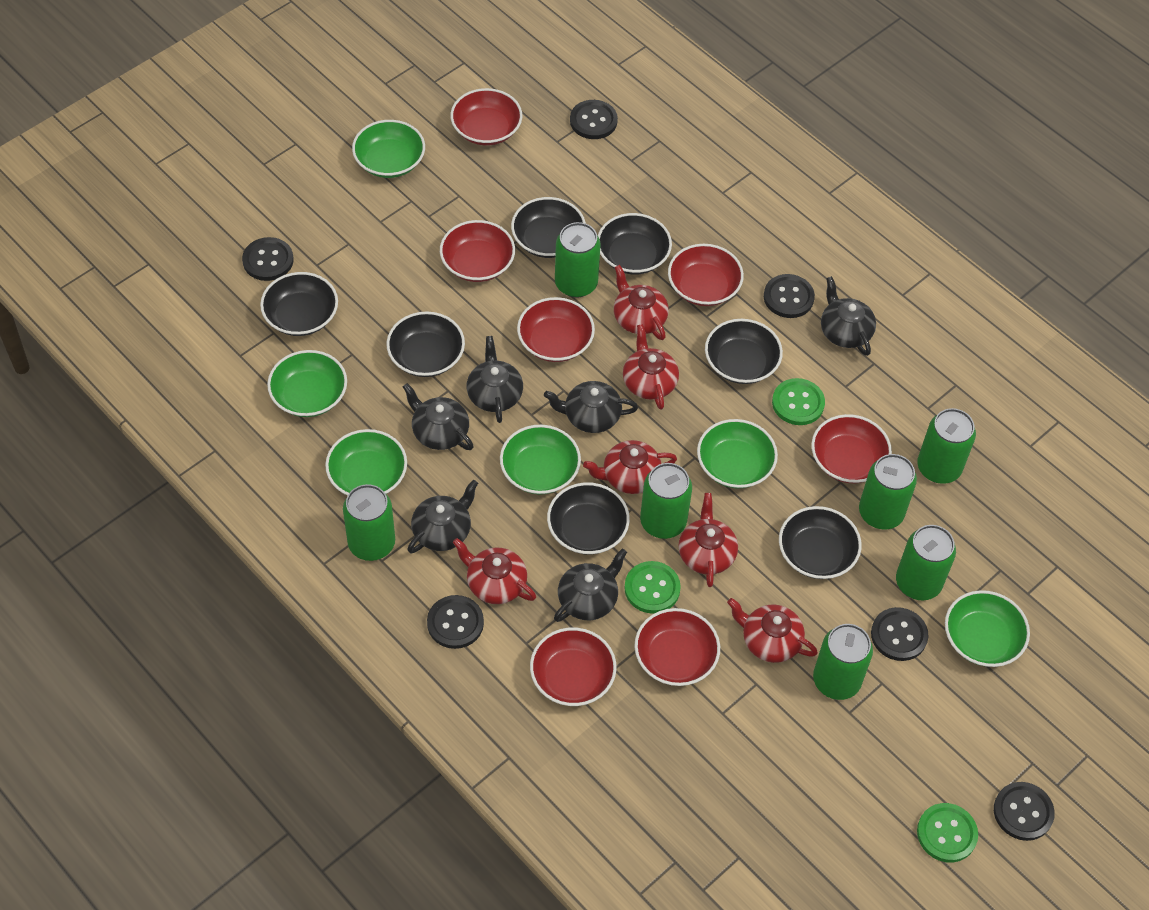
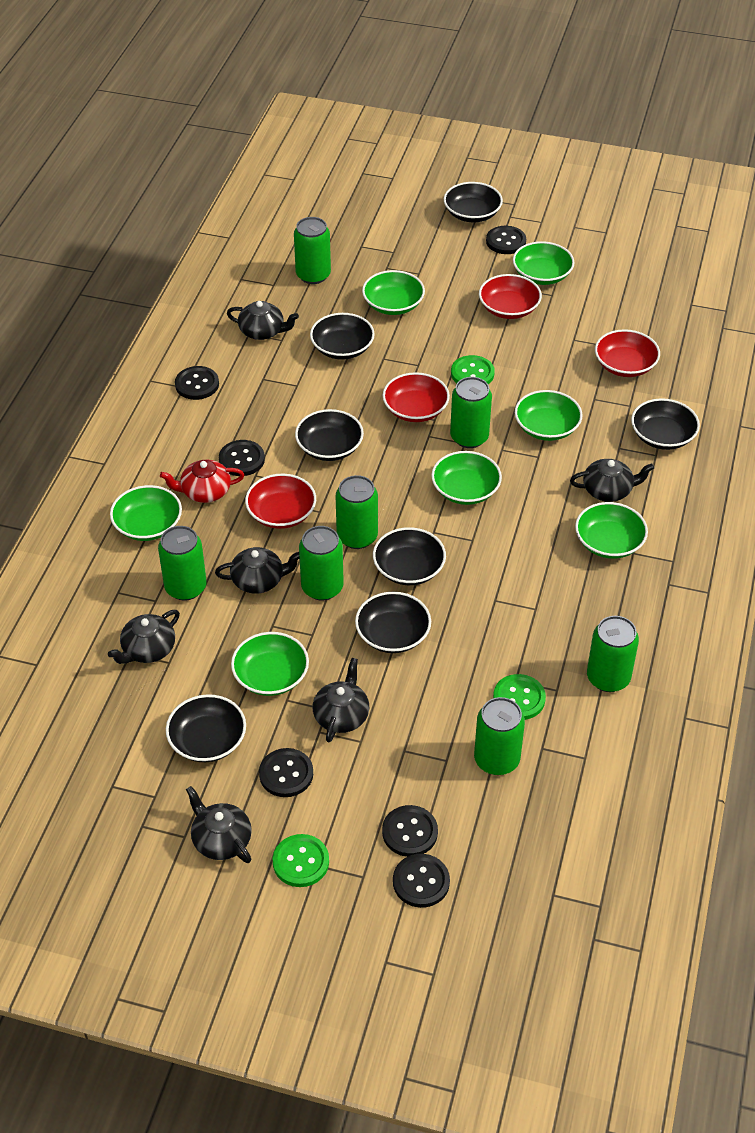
green bowl: 6 -> 7
red bowl: 7 -> 4
red teapot: 6 -> 1

